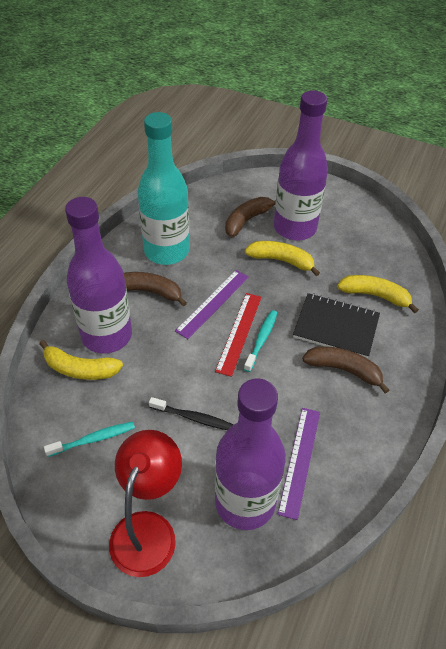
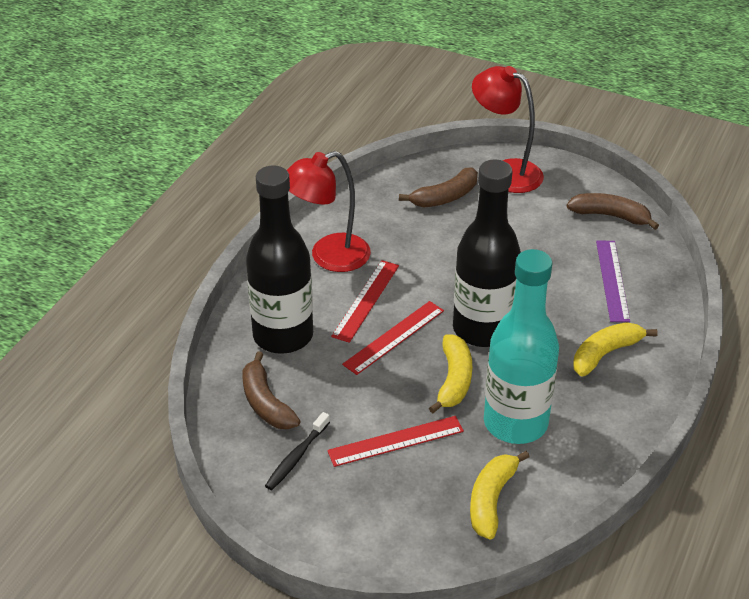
black bottle: 0 -> 2
black notebook: 1 -> 0
purple bottle: 3 -> 0
purple ruler: 2 -> 1
red lamp: 1 -> 2
red ruler: 1 -> 3
turquoise toothbrush: 2 -> 0

